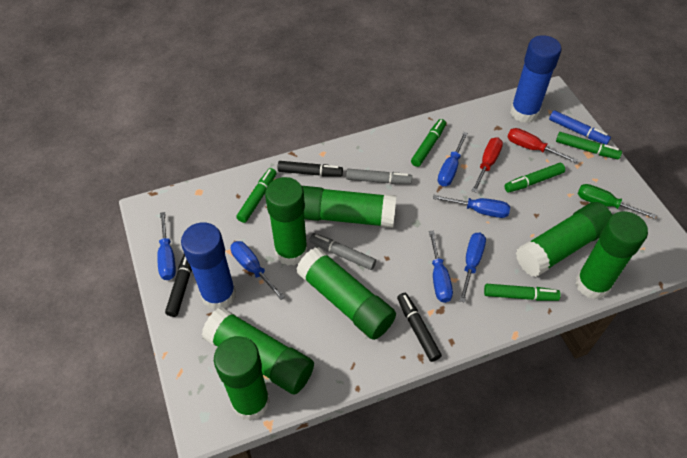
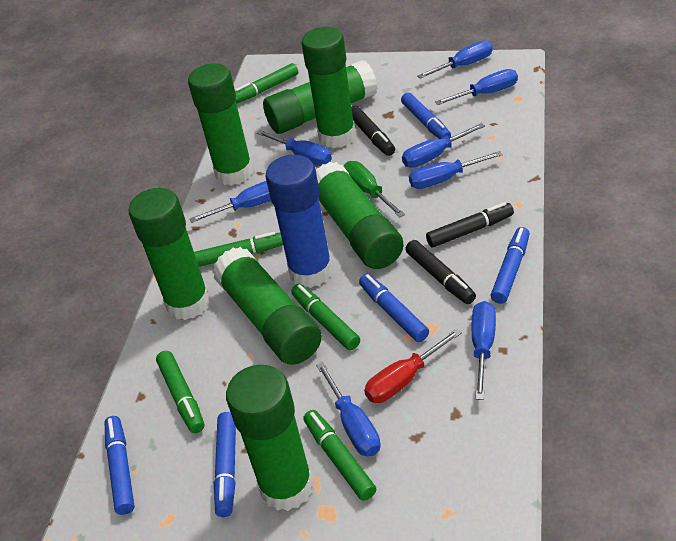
blue glue stick: 2 -> 1
blue marker: 1 -> 5
blue screwdriver: 6 -> 8
grey marker: 2 -> 0
red screwdriver: 2 -> 1

